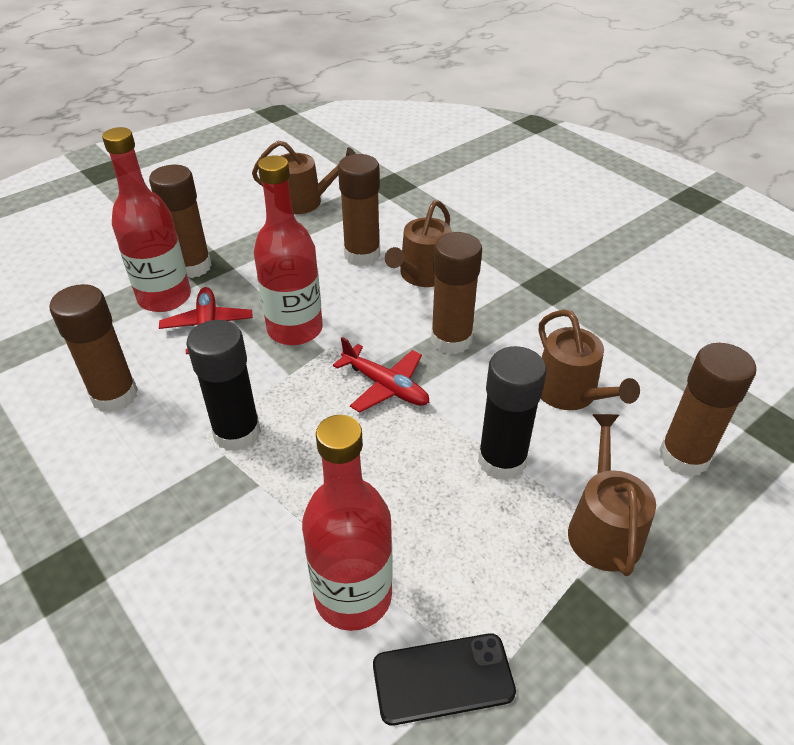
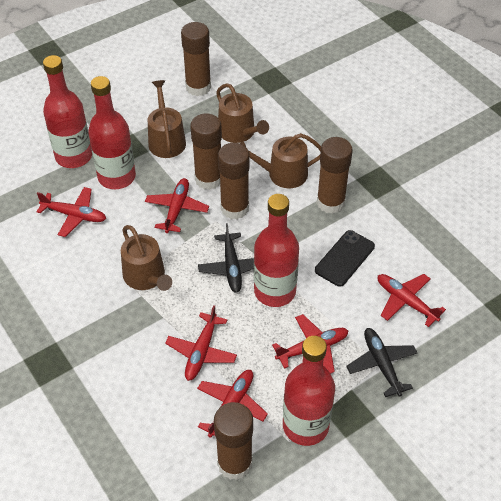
black glue stick: 2 -> 0
black plane: 0 -> 2
red bottle: 3 -> 4
red plane: 2 -> 6

